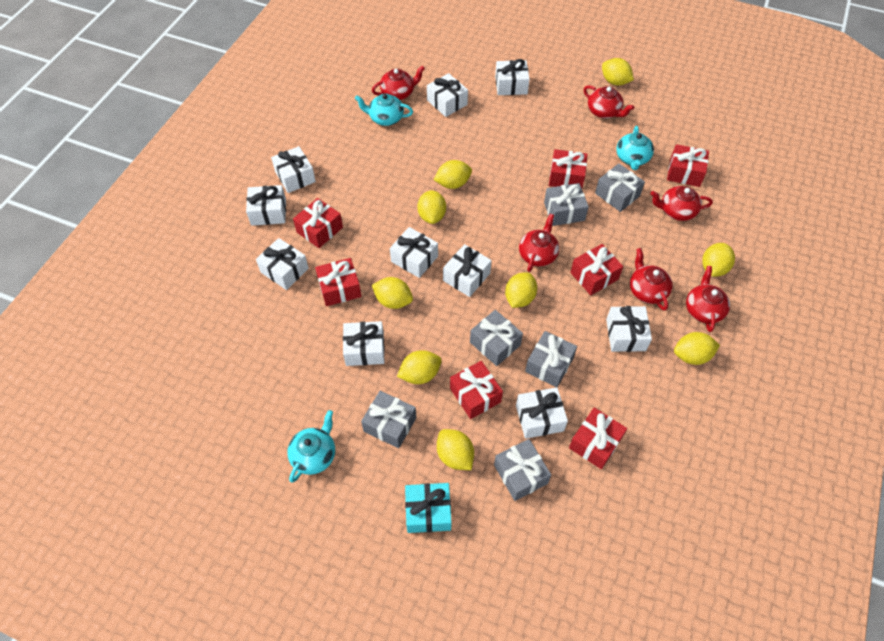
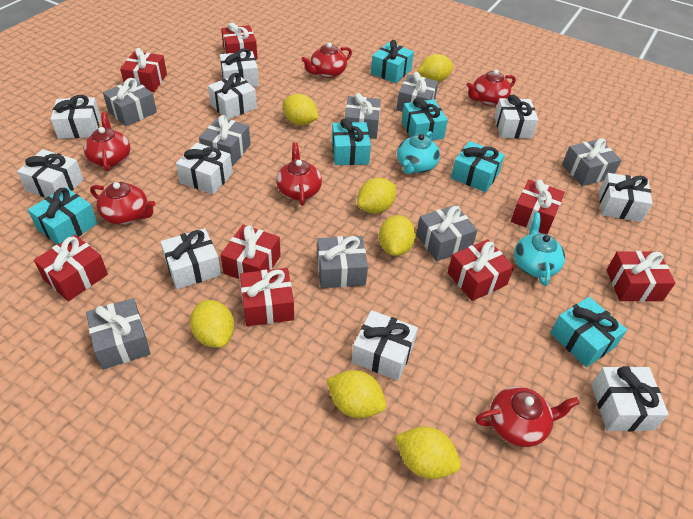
grey gift: 6 -> 8
red gift: 7 -> 8
turquoise gift: 1 -> 6
turquoise teapot: 3 -> 2
yellow lemon: 9 -> 7

